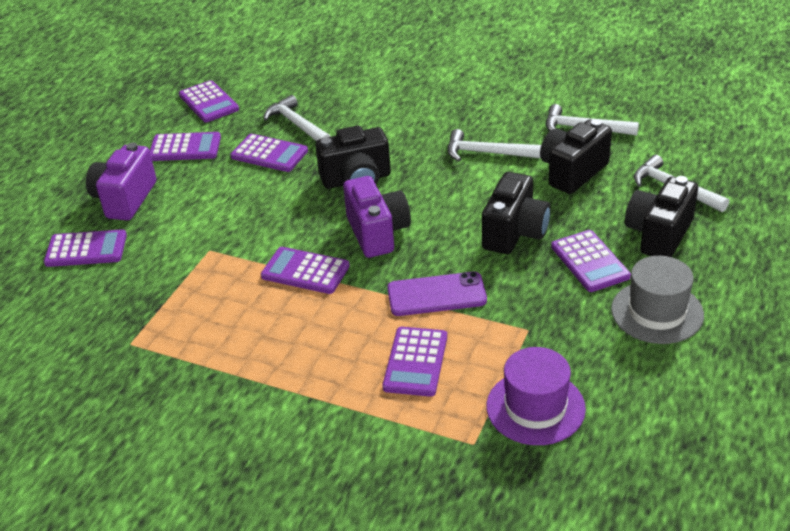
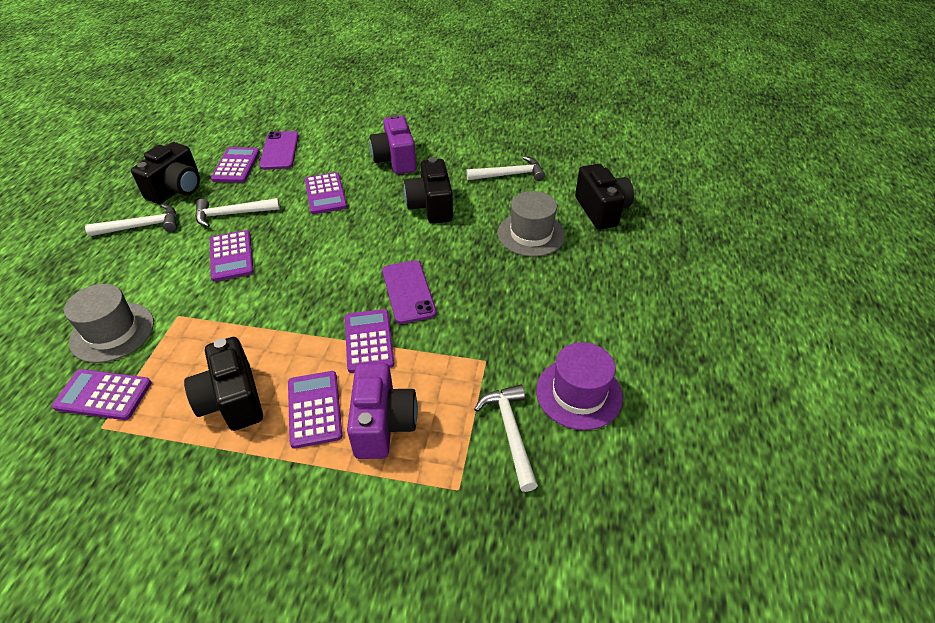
grey hat: 1 -> 2
purple calculator: 7 -> 6
purple phone: 1 -> 2

